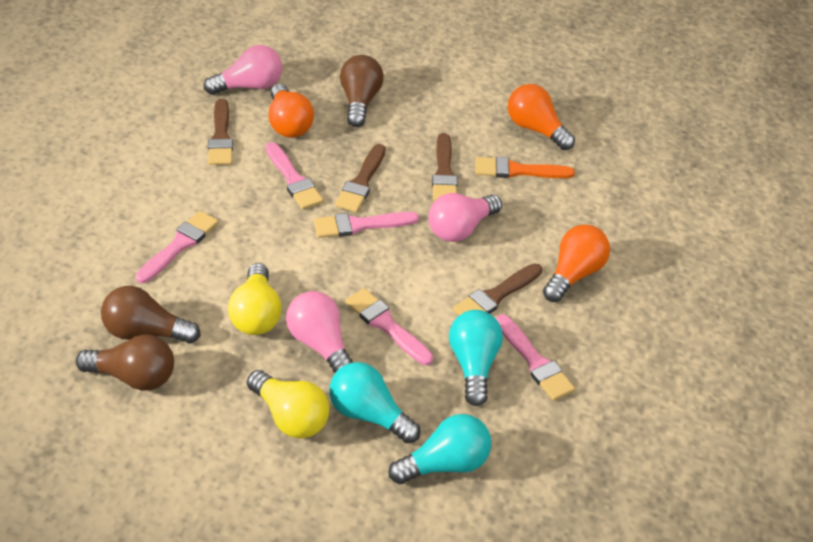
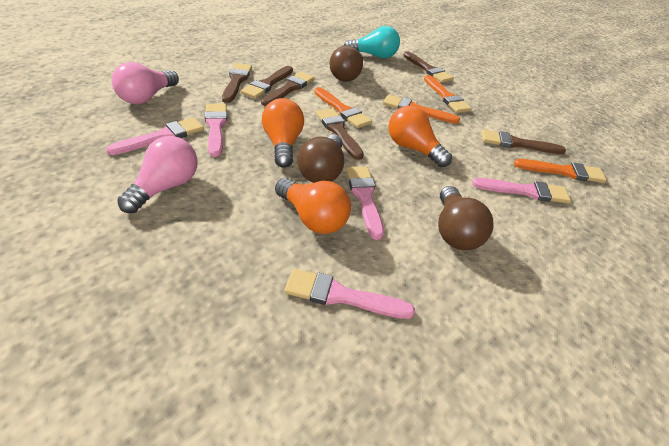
brown brush: 4 -> 6
orange brush: 1 -> 4
pink light bulb: 3 -> 2
turquoise light bulb: 3 -> 1
yellow light bulb: 2 -> 0

